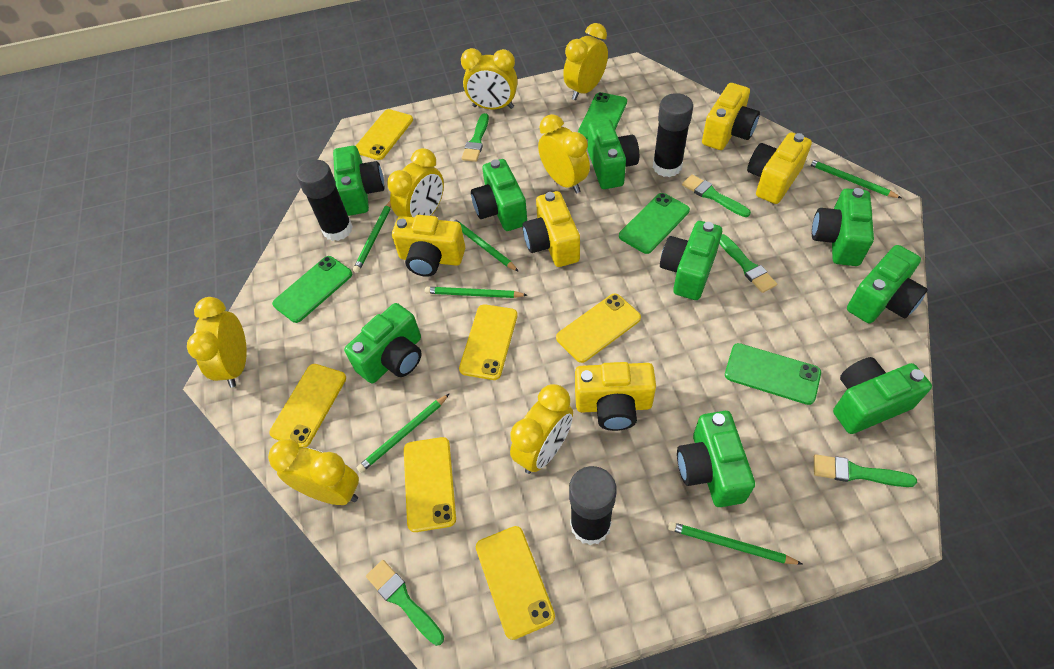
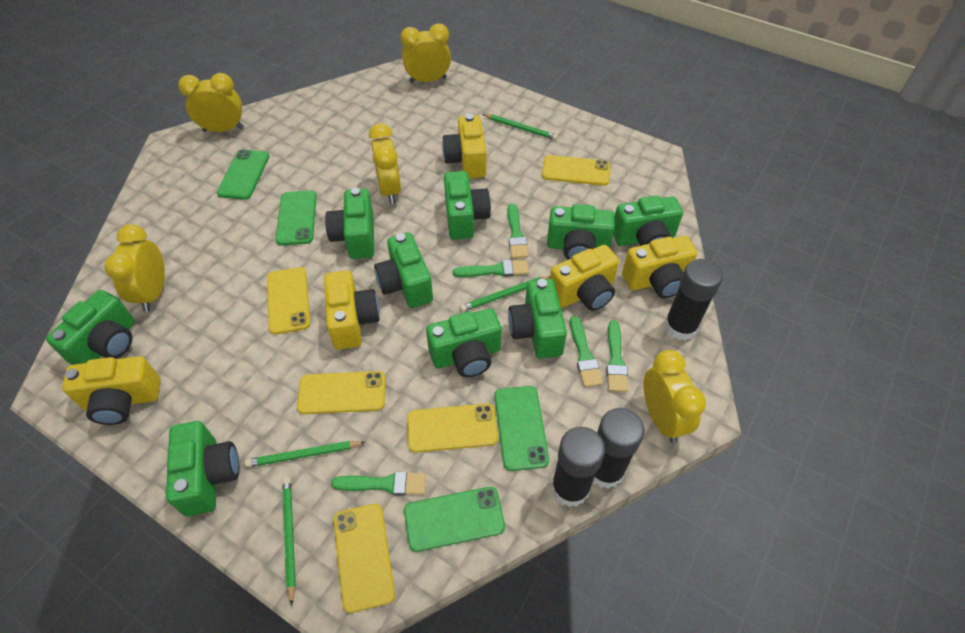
green pencil: 6 -> 4
yellow clock: 7 -> 5
yellow phone: 6 -> 5

